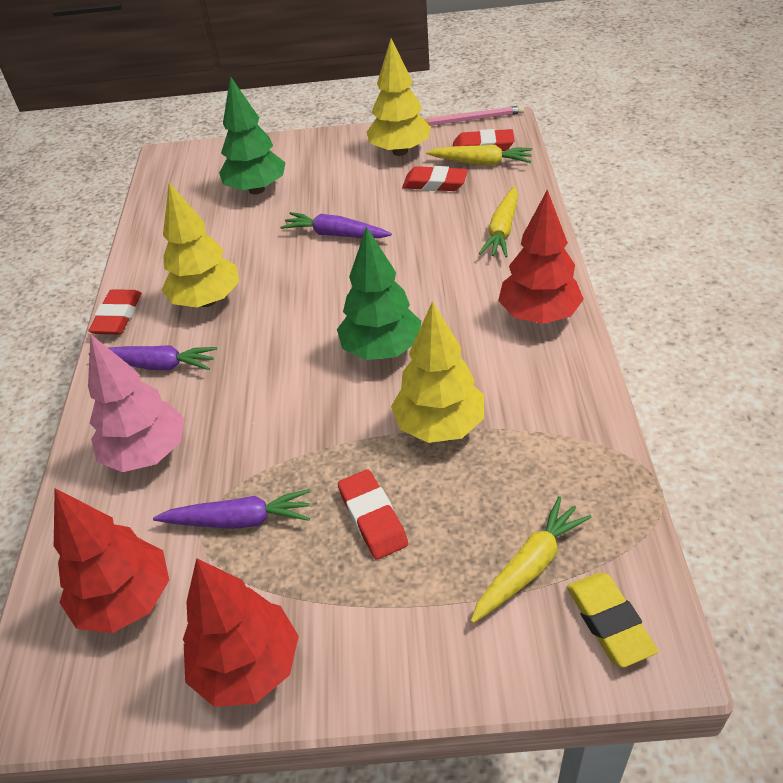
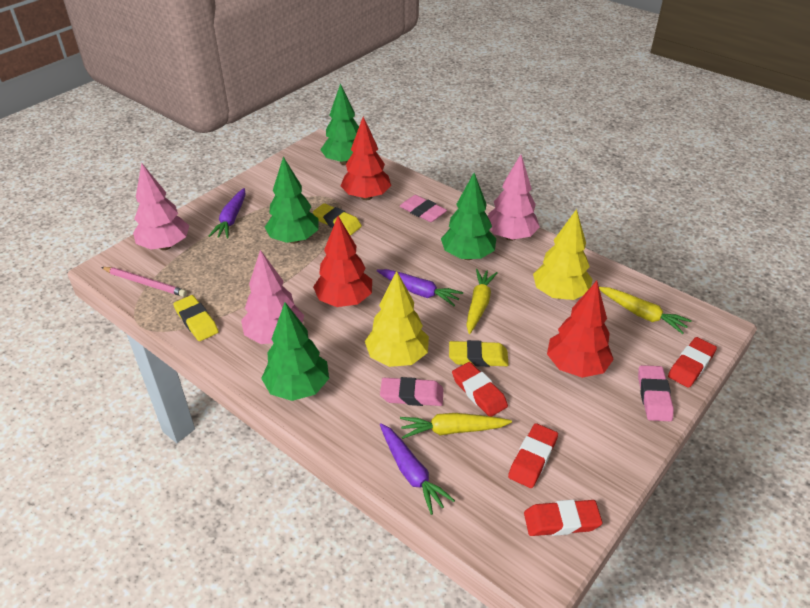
green tree: 2 -> 4
pink eraser: 0 -> 3
pink tree: 1 -> 3
yellow eraser: 1 -> 3
yellow tree: 3 -> 2

